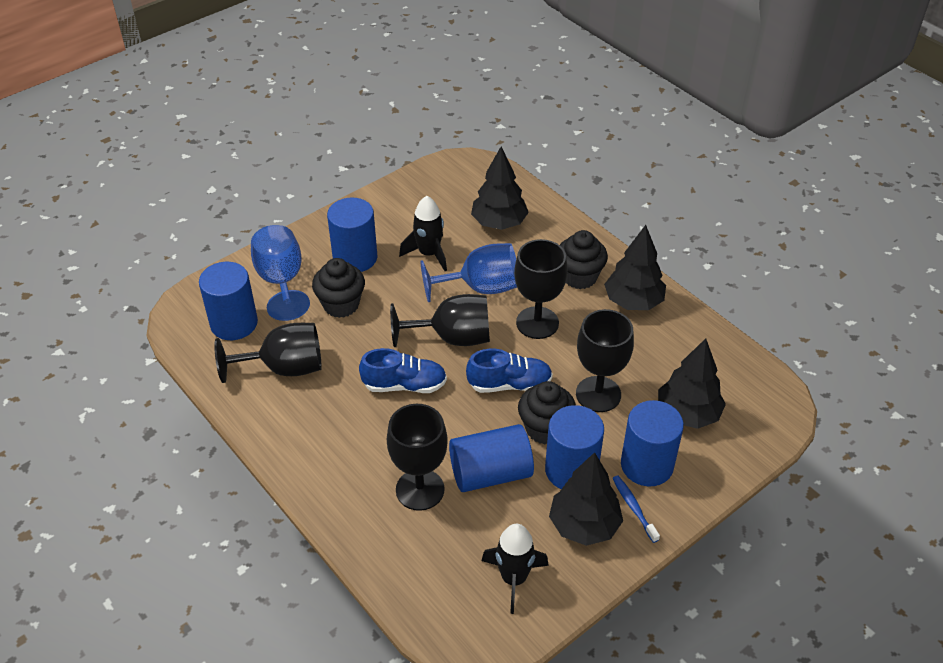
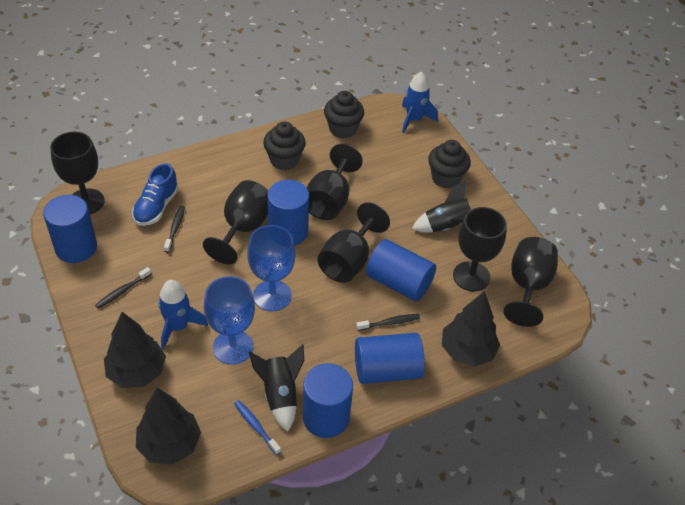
black goblet: 5 -> 6
black toothbrush: 0 -> 3
black tree: 4 -> 3
blue rocket: 0 -> 2
blue shoe: 2 -> 1

